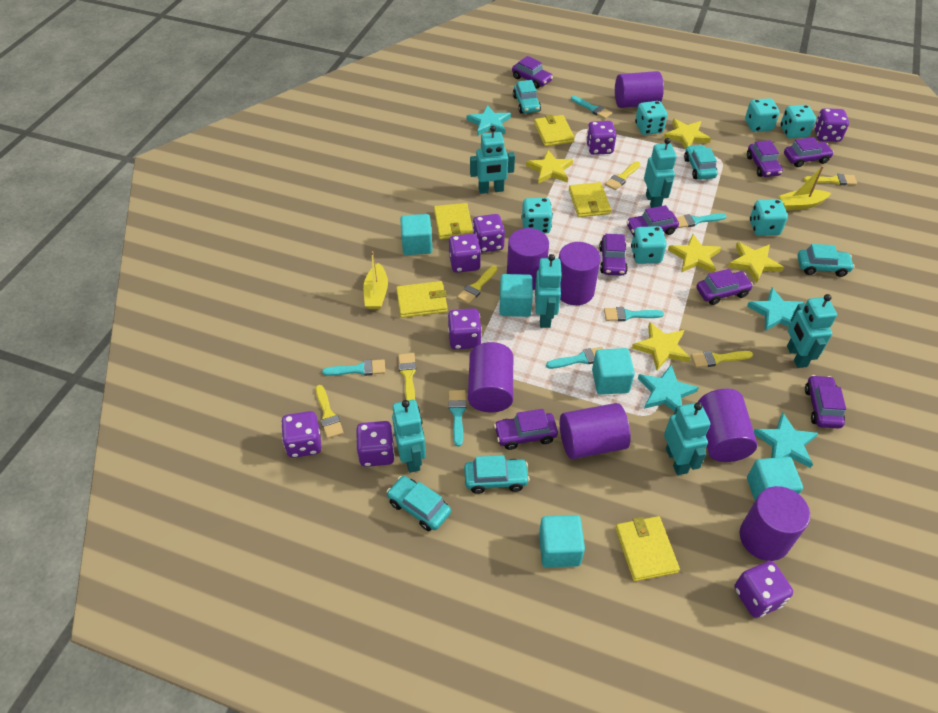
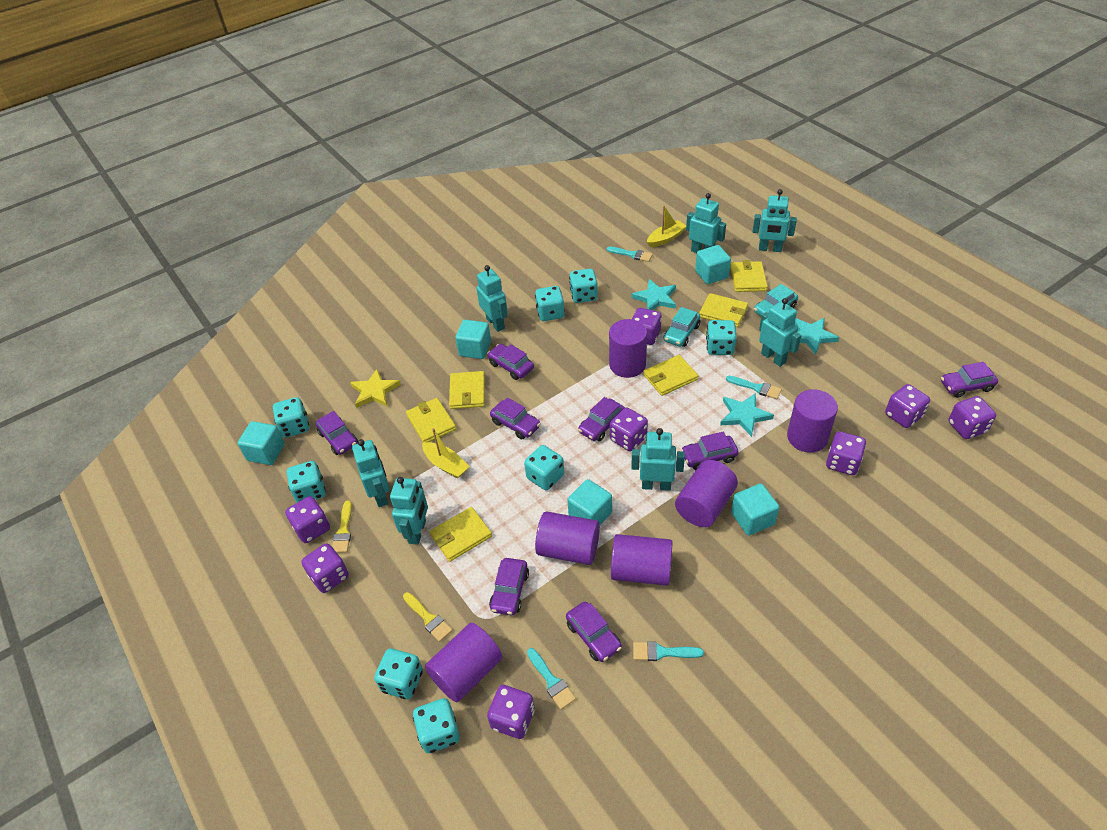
purple cylinder: 7 -> 6
turquoise brush: 6 -> 4
turquoise car: 5 -> 2
turquoise dice: 6 -> 8
turquoise robot: 6 -> 7
turquoise star: 4 -> 3
yellow brush: 6 -> 2
yellow star: 5 -> 1
yellow wallet: 5 -> 6

